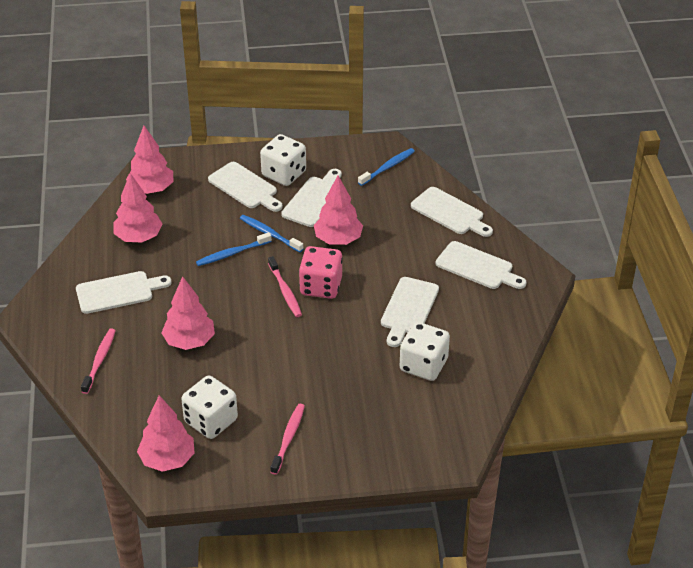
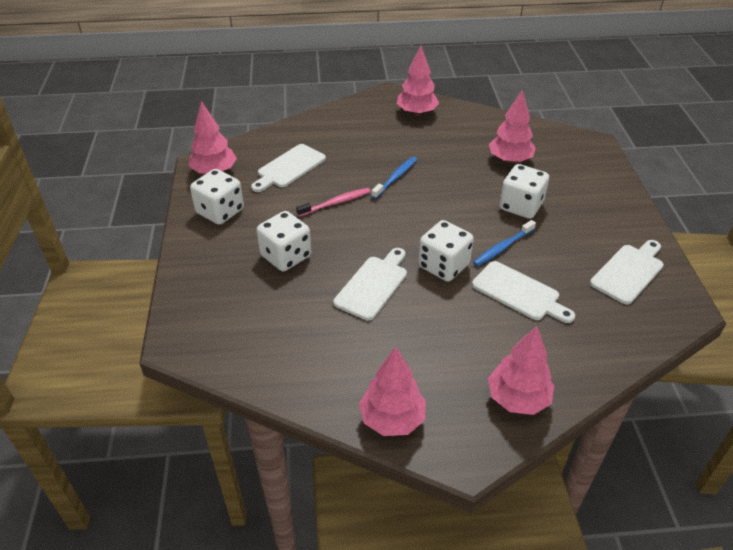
blue toothbrush: 3 -> 2
pink dice: 1 -> 0
pink toothbrush: 3 -> 1
white cutting board: 6 -> 4
white dice: 3 -> 4

